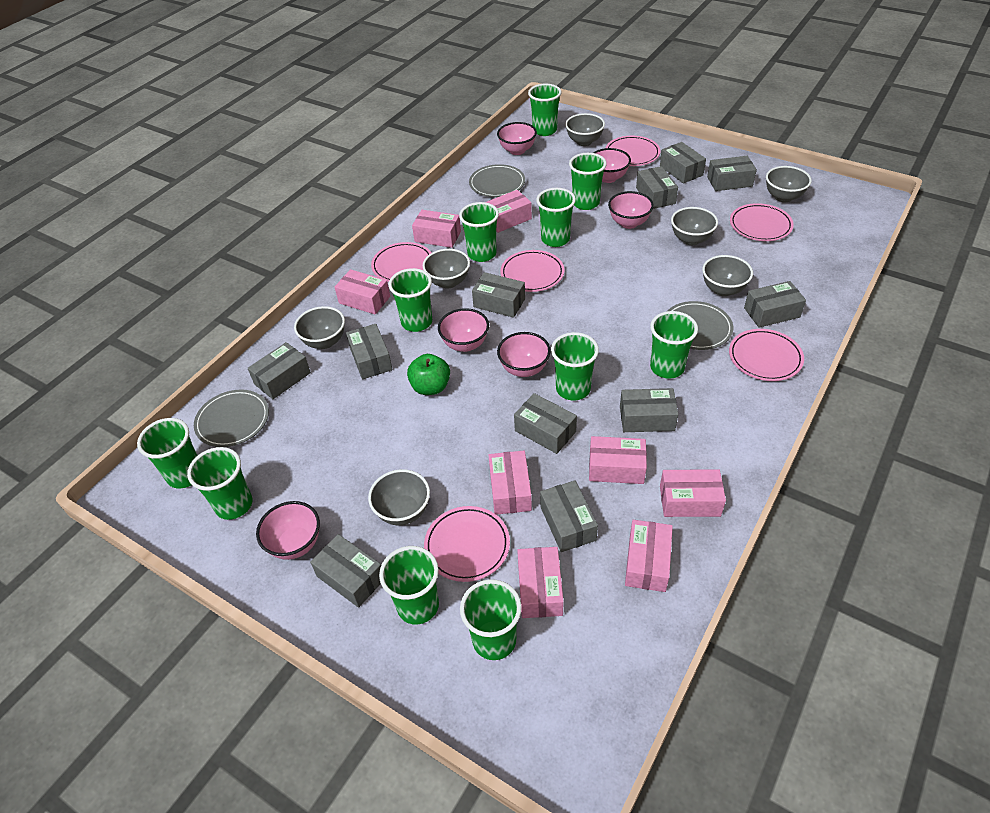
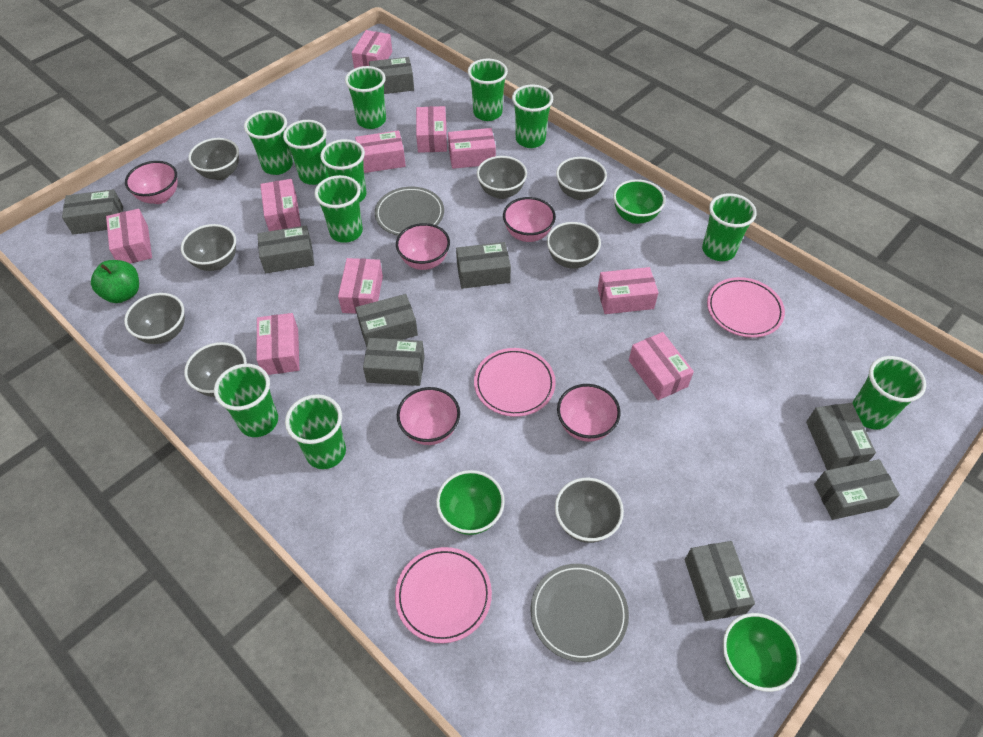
green bowl: 0 -> 3
grey bowl: 7 -> 8
grey box: 11 -> 9
grey plate: 3 -> 2
pink bowl: 6 -> 5
pink box: 8 -> 10
pink plate: 6 -> 3

